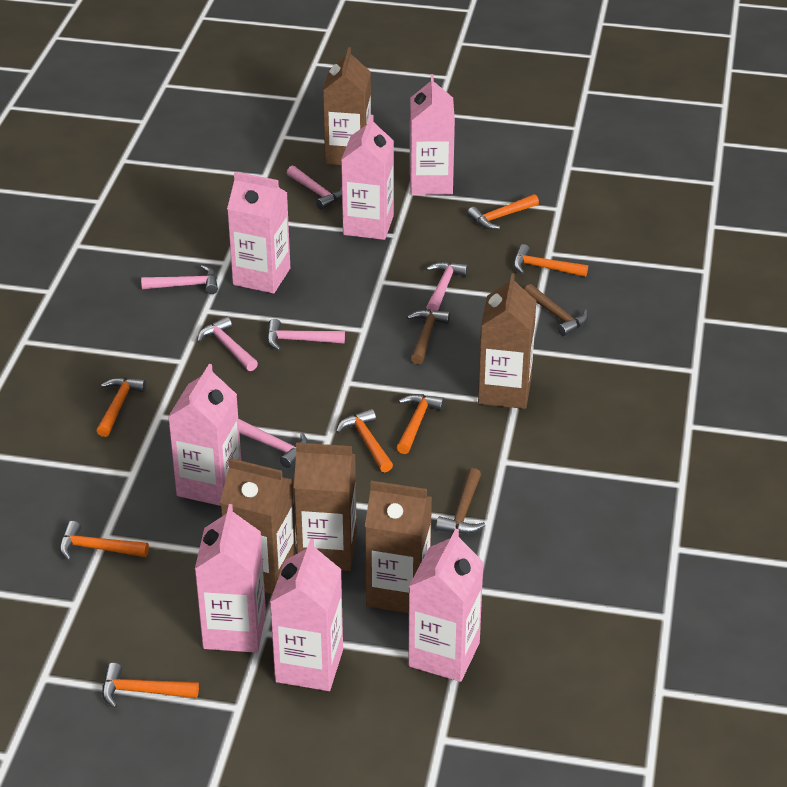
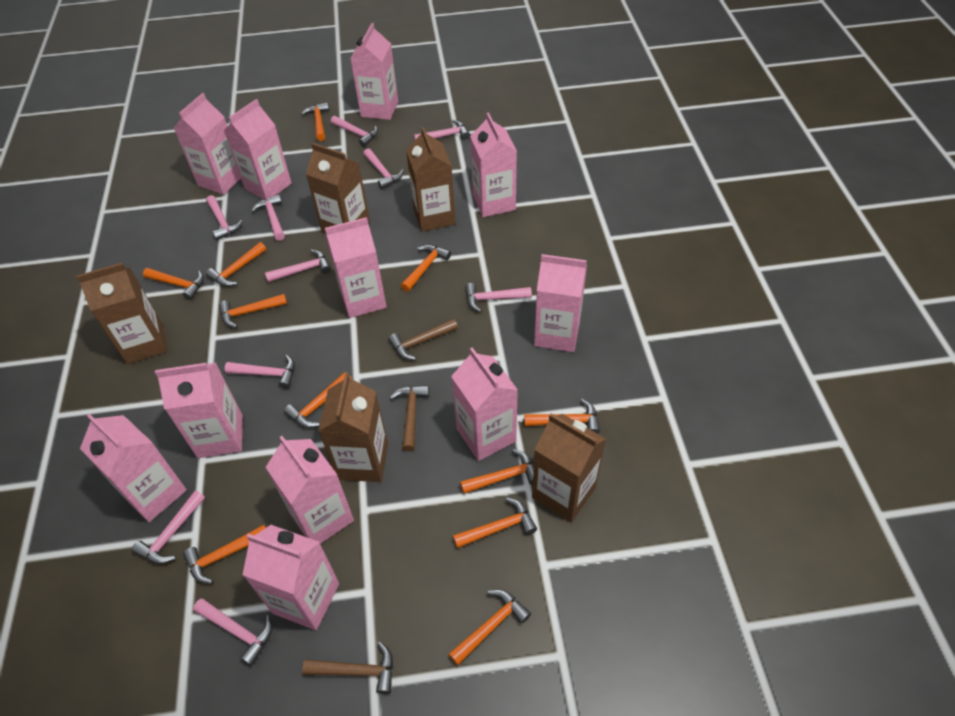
orange hammer: 7 -> 11
pink carton: 7 -> 11
pink hammer: 6 -> 10

